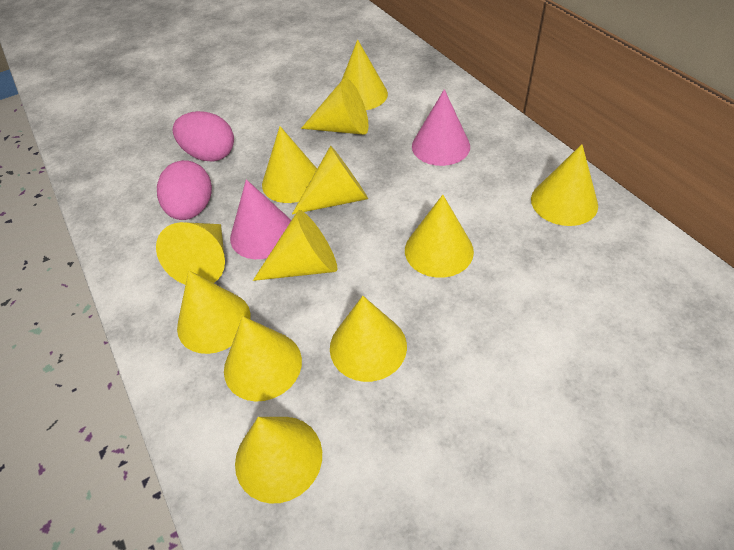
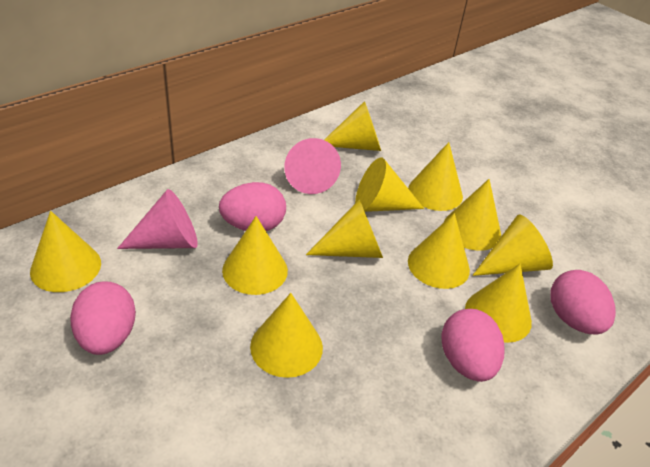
pink egg: 2 -> 4
yellow cone: 12 -> 11

